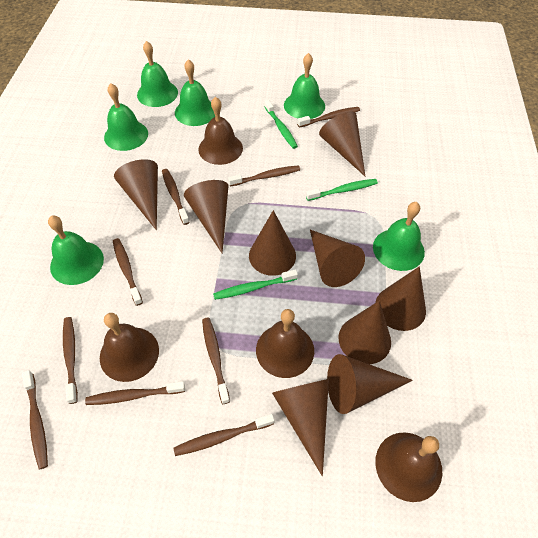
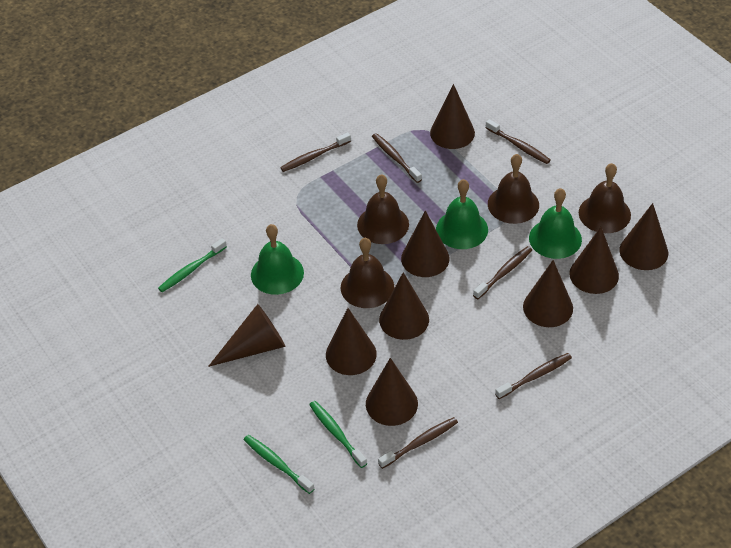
brown toothbrush: 9 -> 6
green bell: 6 -> 3

